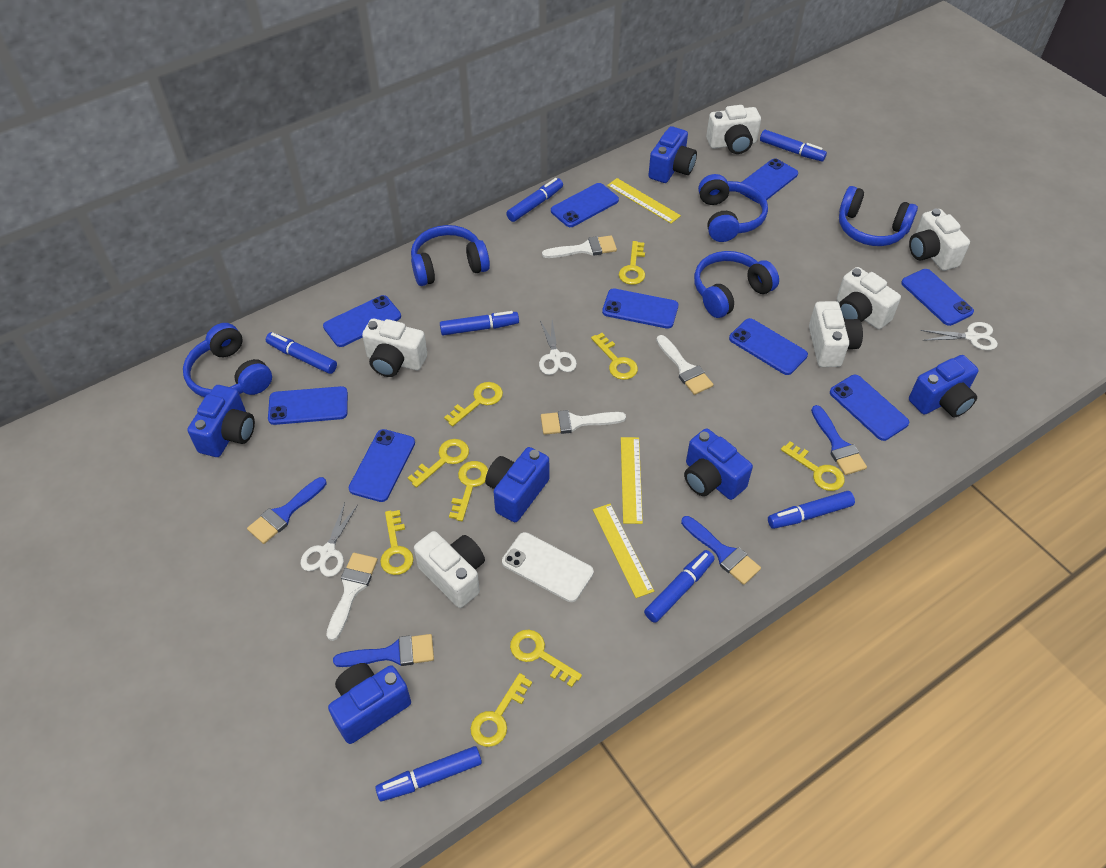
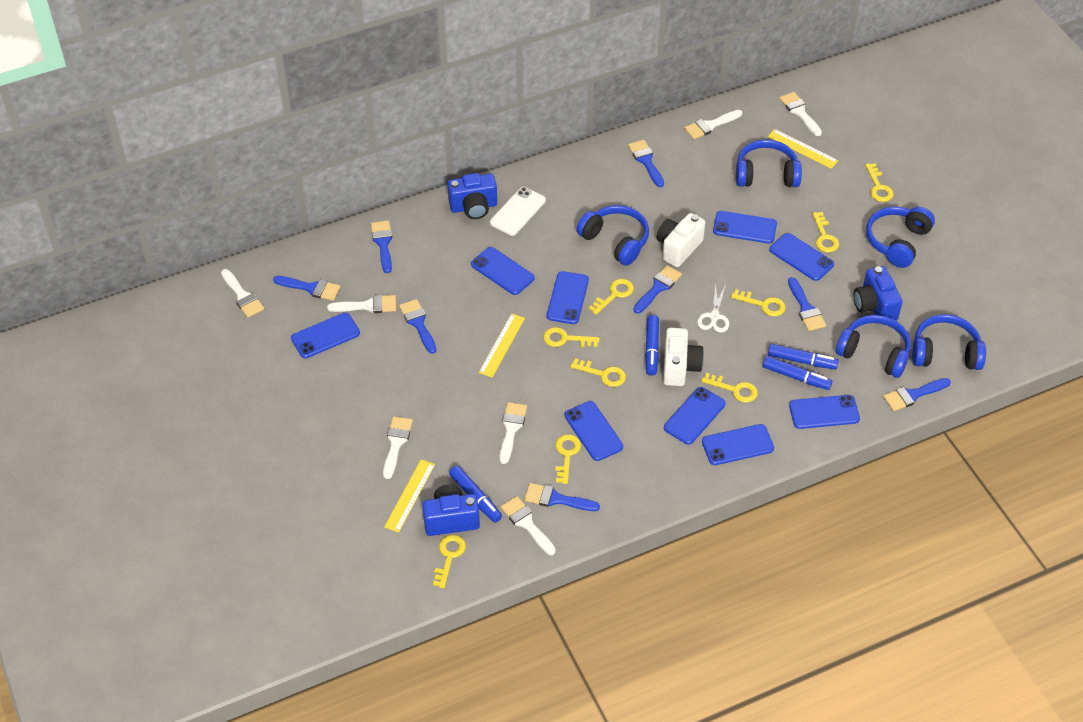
blue brush: 4 -> 8
blue camera: 6 -> 3
blue marker: 7 -> 4
white brush: 4 -> 7
white camera: 6 -> 2
white scissors: 3 -> 1

